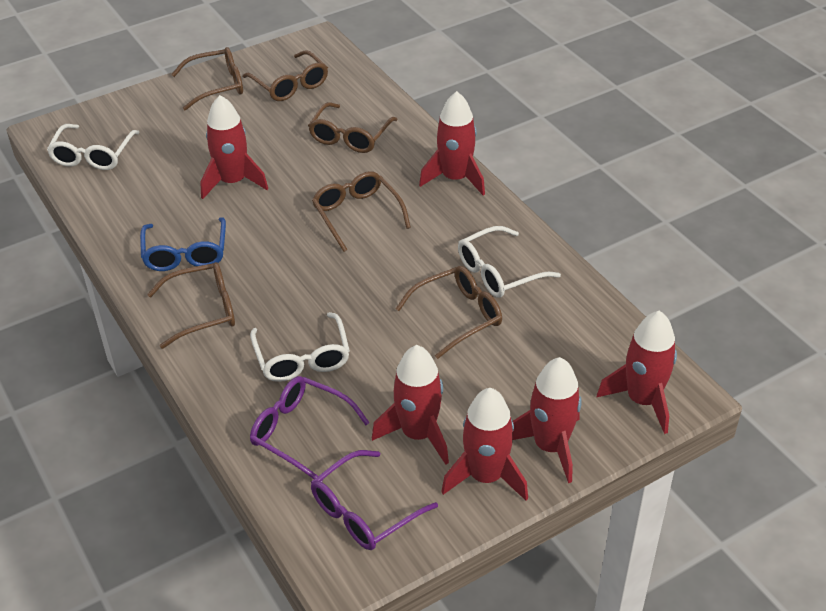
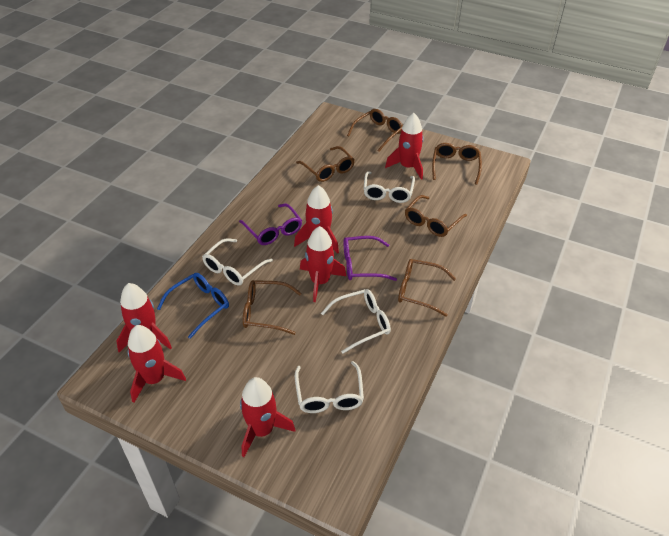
white glasses: 3 -> 4

